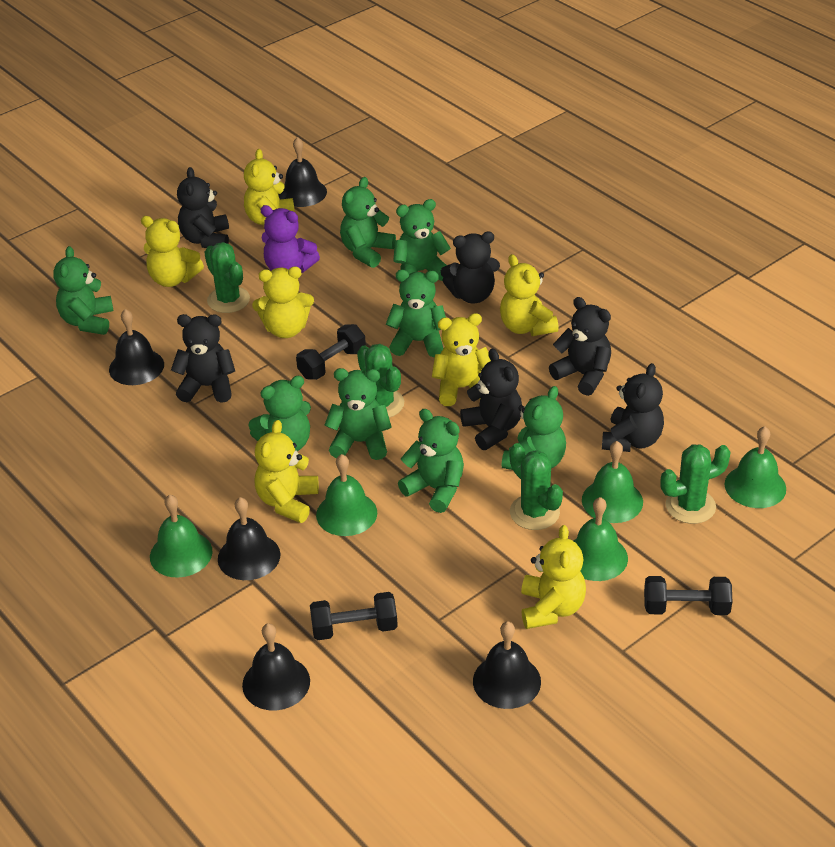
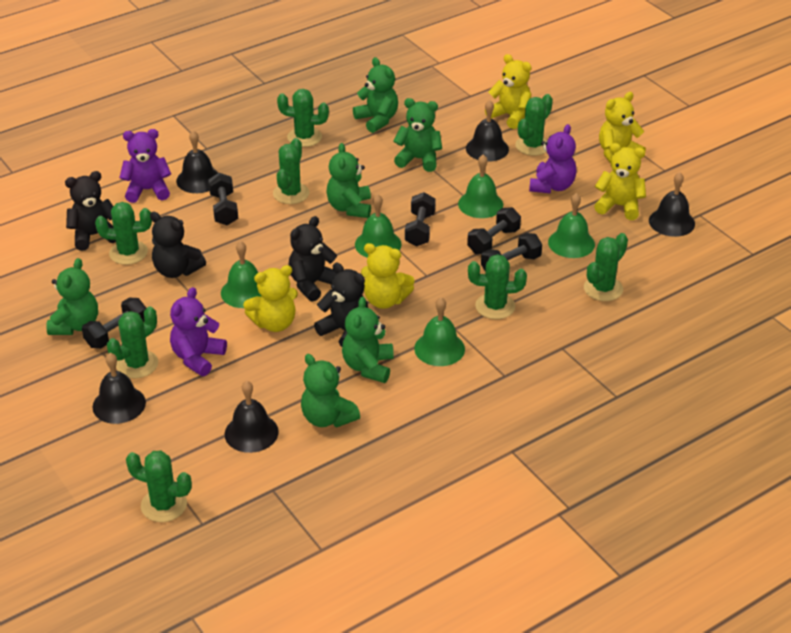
black dumbbell: 3 -> 5
black teddy bear: 6 -> 4
green cactus: 4 -> 8
green teddy bear: 8 -> 6
purple teddy bear: 1 -> 3
yellow teddy bear: 7 -> 5

